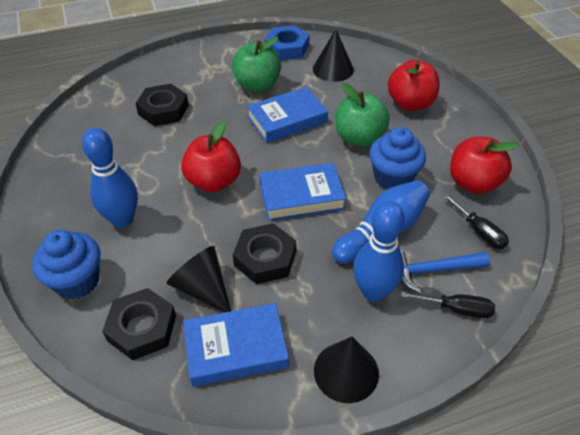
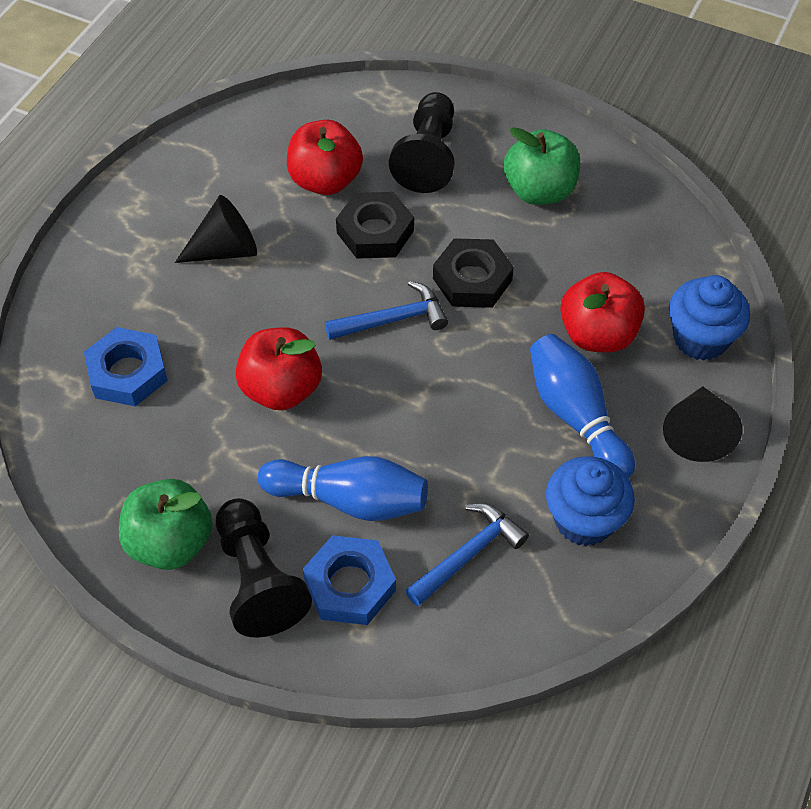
black cone: 3 -> 2
black nut: 3 -> 2
black pawn: 0 -> 2
black screwdriver: 2 -> 0
blue book: 3 -> 0
blue bowling pin: 3 -> 2
blue hammer: 1 -> 2
blue nut: 1 -> 2

